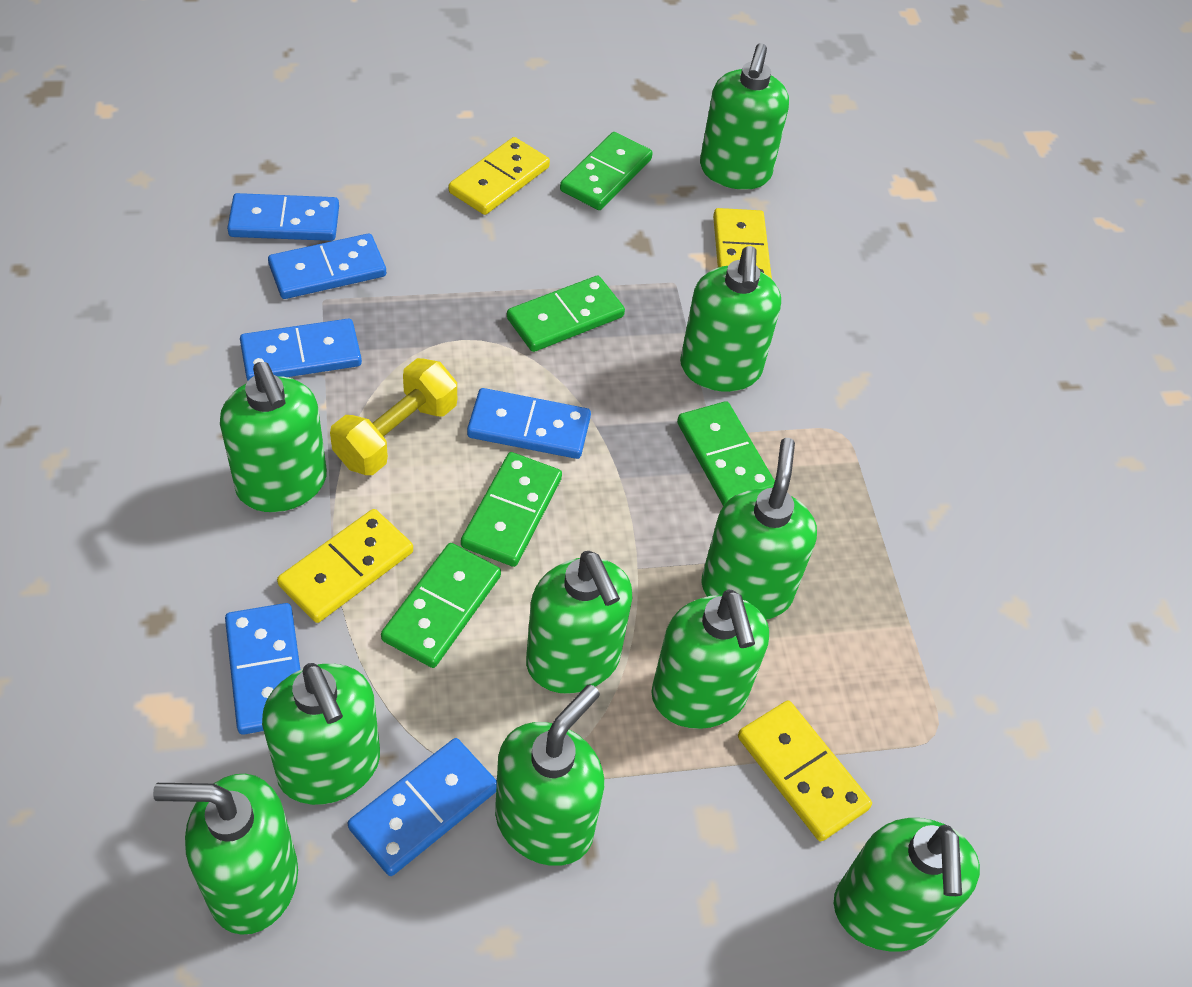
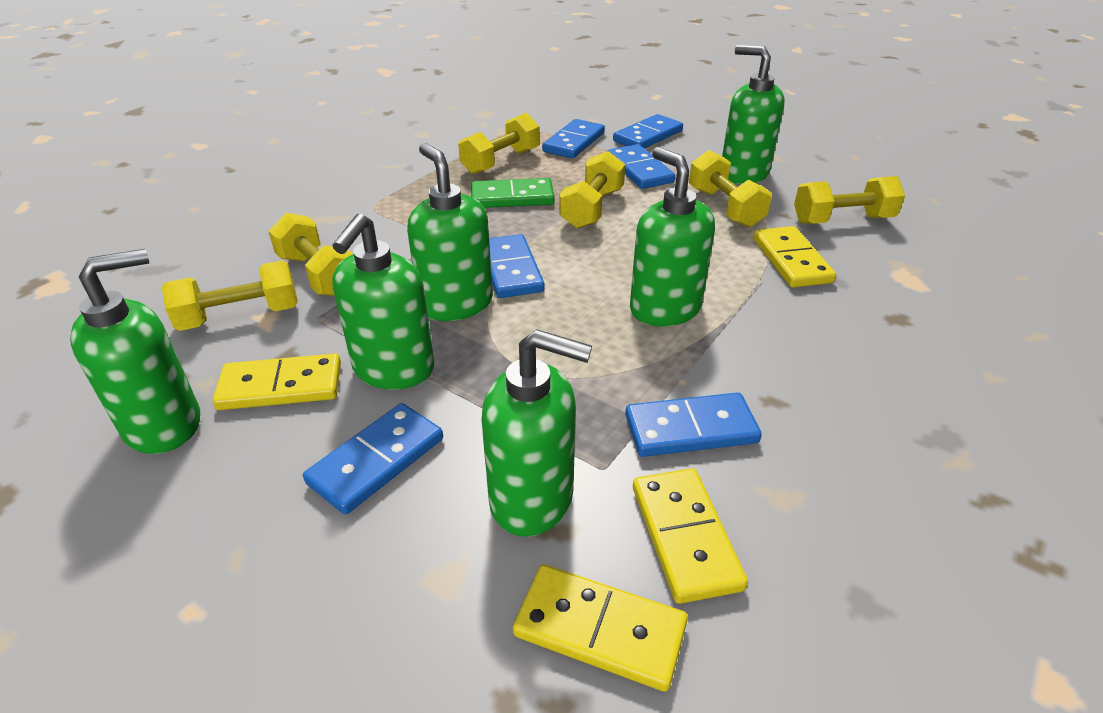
green domino: 5 -> 1
green soap dispenser: 10 -> 6
yellow dumbbell: 1 -> 6

